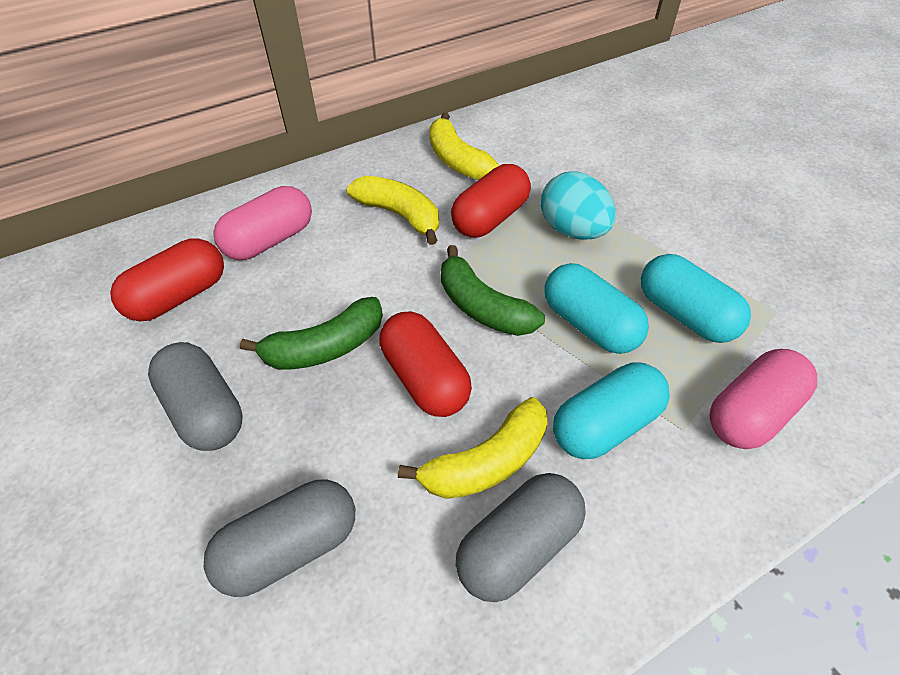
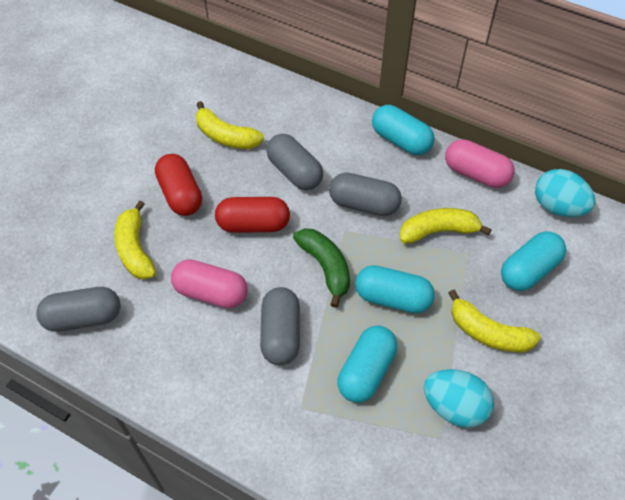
green banana: 2 -> 1
grey capsule: 3 -> 4
red capsule: 3 -> 2
turquoise capsule: 3 -> 4
turquoise egg: 1 -> 2
yellow banana: 3 -> 4

